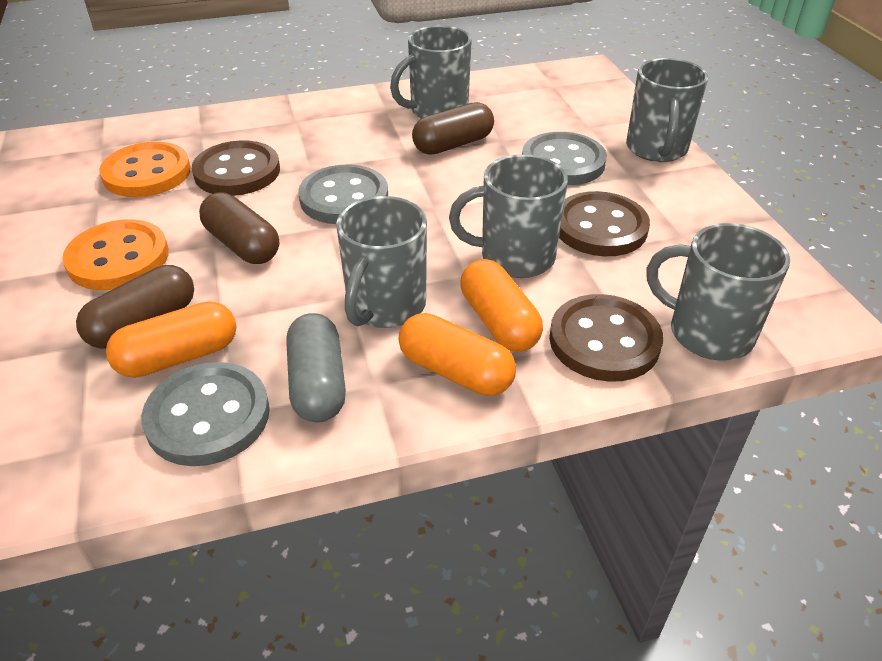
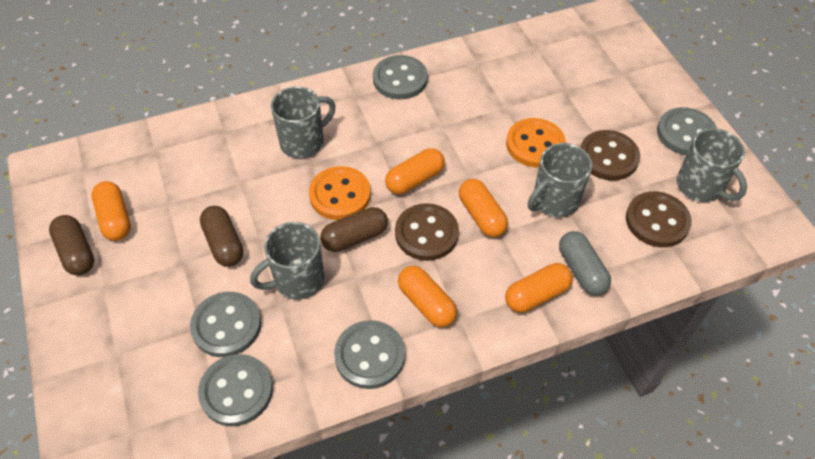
grey button: 3 -> 5
grey mug: 5 -> 4
orange capsule: 3 -> 5

